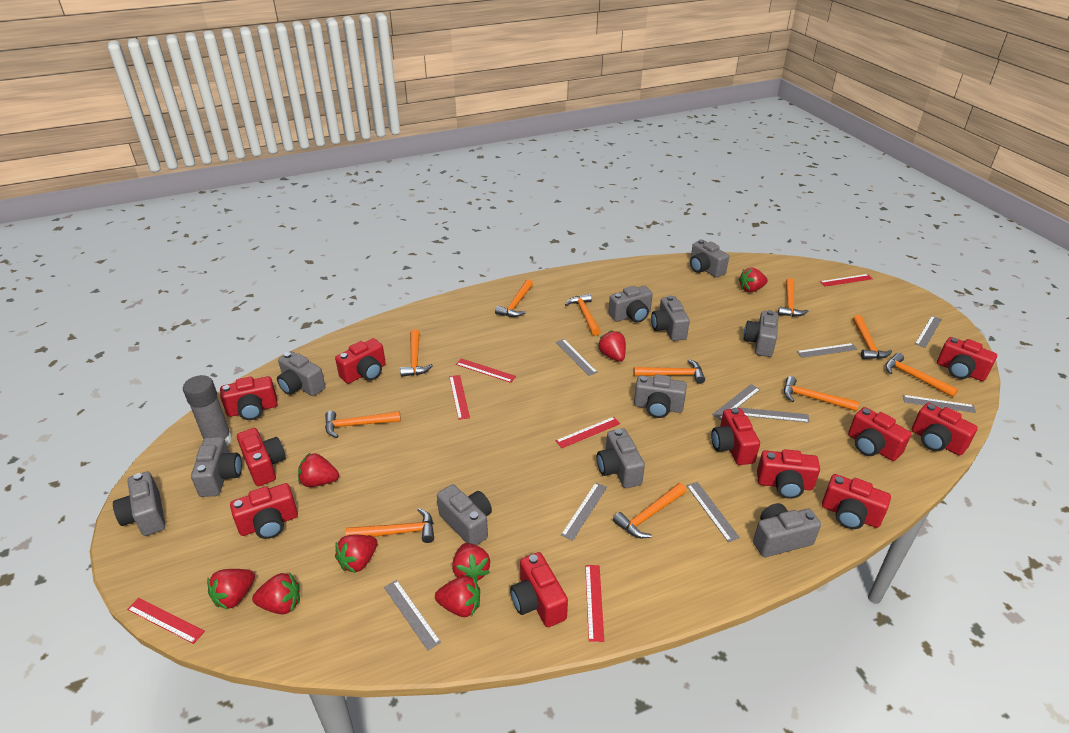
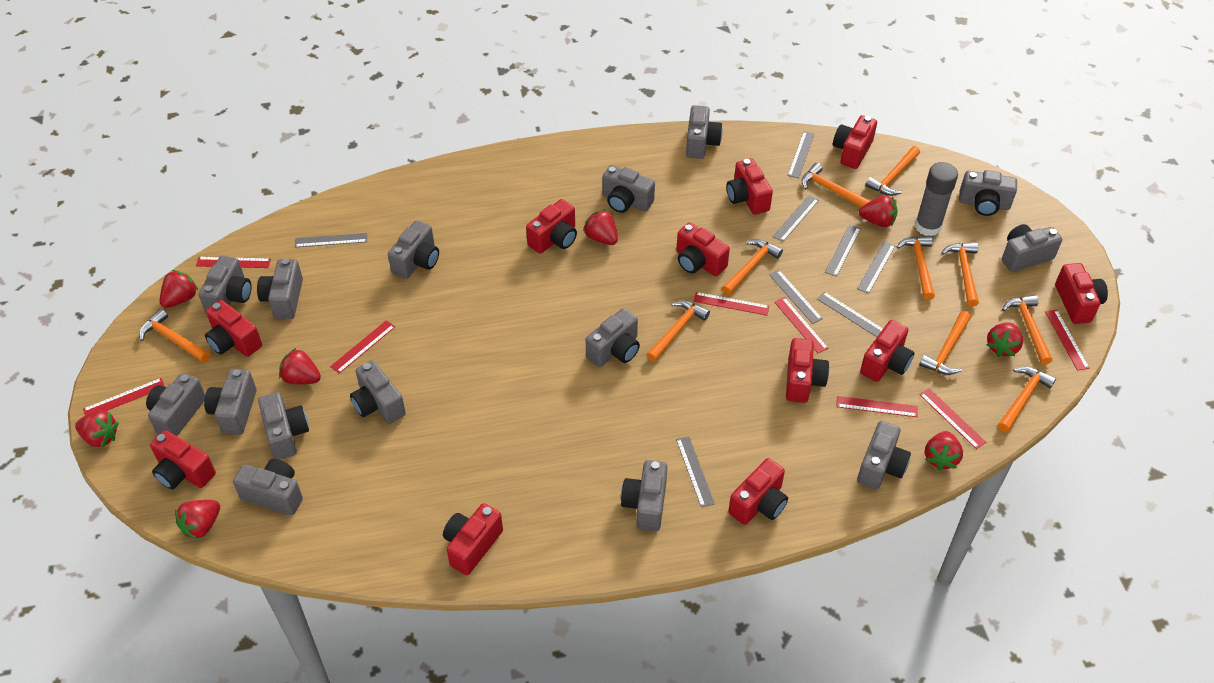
grey camera: 11 -> 15
grey ruler: 9 -> 8
orange hammer: 11 -> 10
red ruler: 6 -> 8

